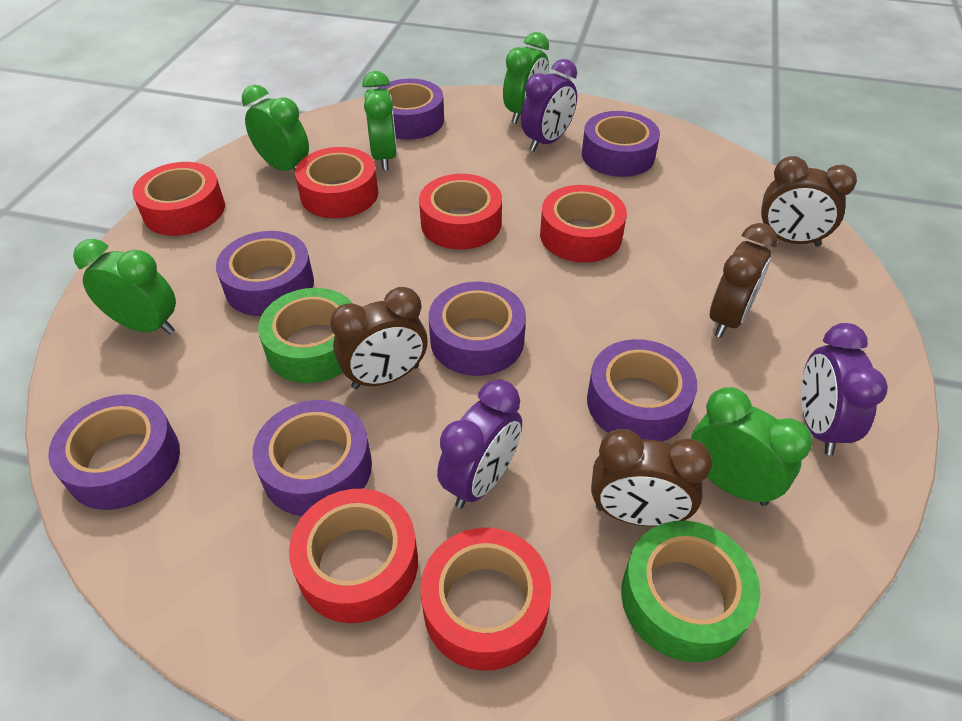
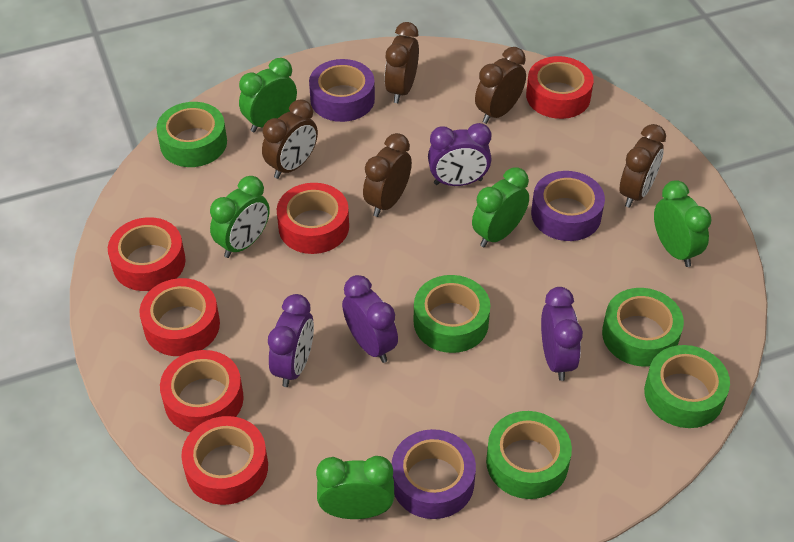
brown clock: 4 -> 5
green tape: 2 -> 5
purple clock: 3 -> 4
purple tape: 7 -> 3

